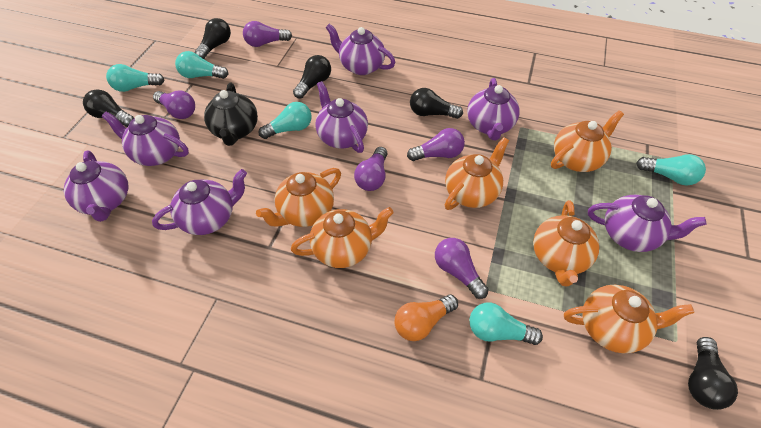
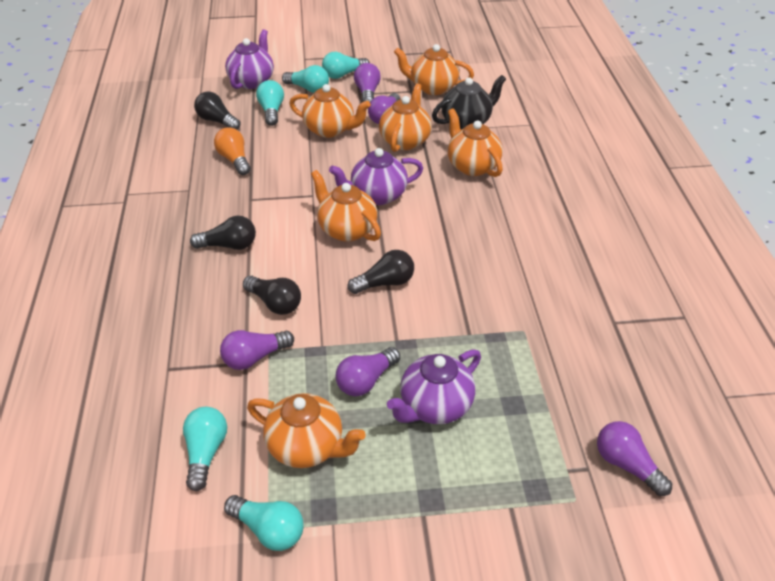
black light bulb: 5 -> 4
purple teapot: 7 -> 3

